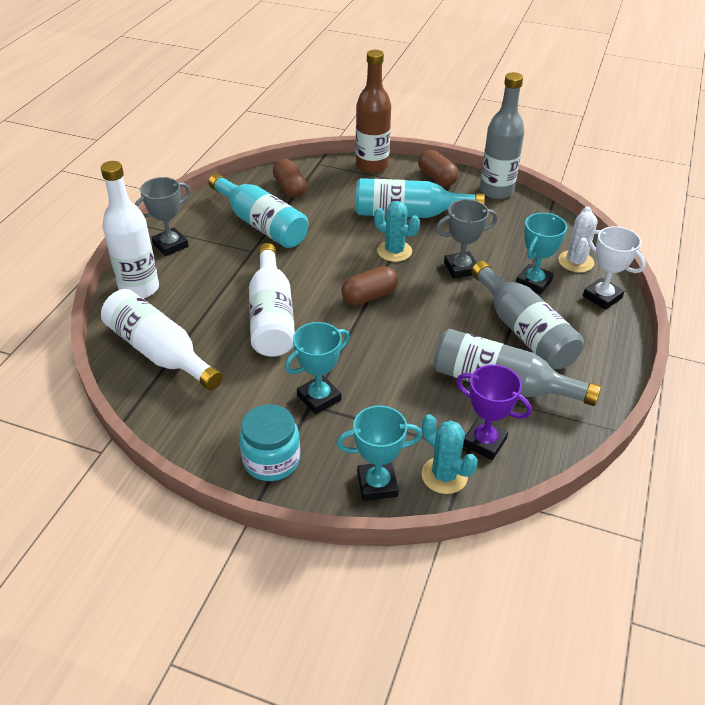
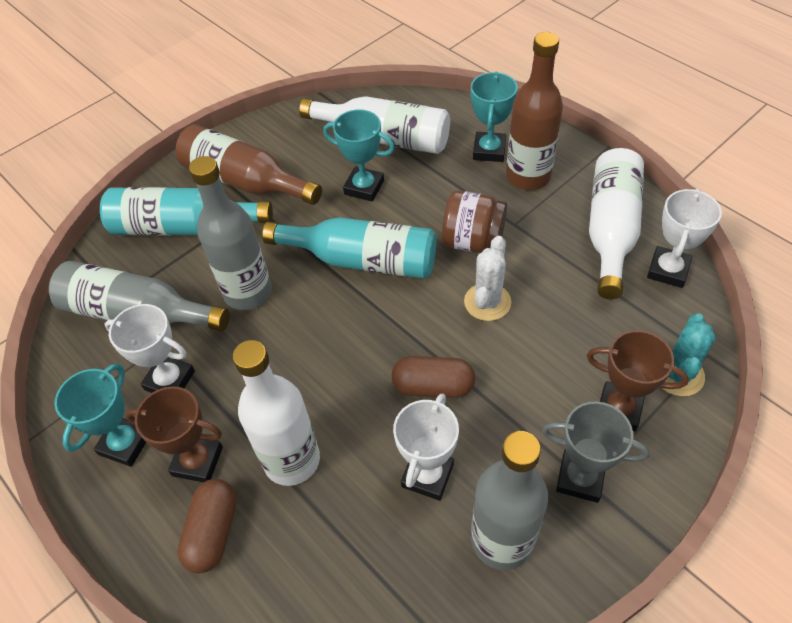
brown bottle: 1 -> 2
brown capsule: 3 -> 2
brown jar: 0 -> 1
brown trophy: 0 -> 2
grey trophy: 2 -> 1
purple trophy: 1 -> 0
turquoise cactus: 2 -> 1
turquoise jar: 1 -> 0
white trophy: 1 -> 3

